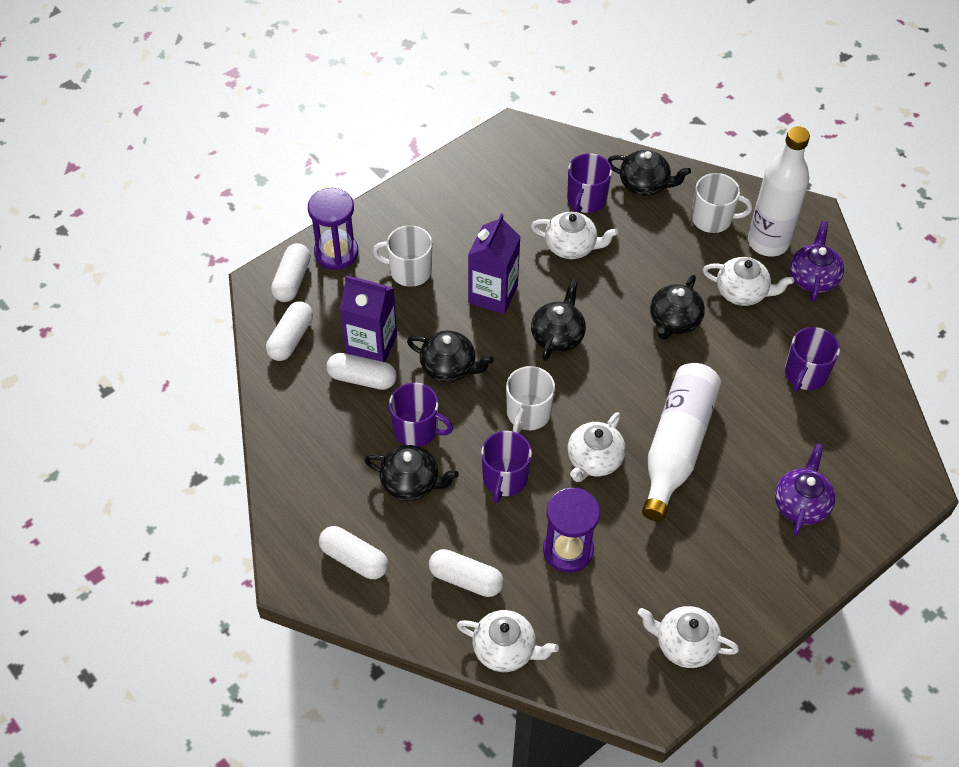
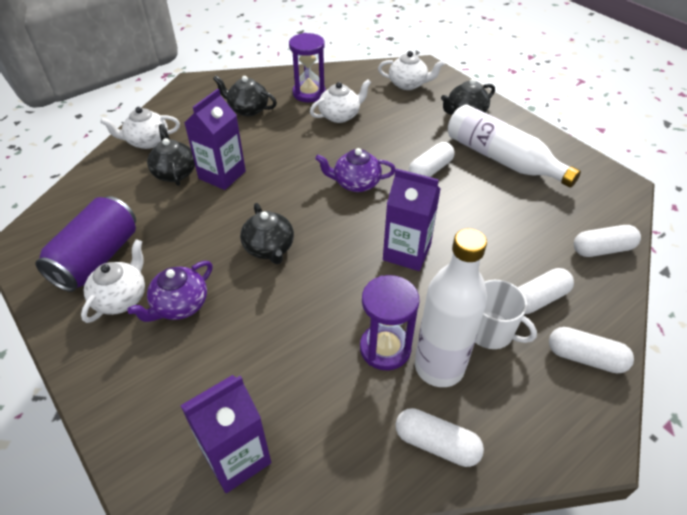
black teapot: 5 -> 4
purple can: 0 -> 1
purple carton: 2 -> 3
purple mug: 4 -> 0
white mug: 3 -> 1
white teapot: 5 -> 4

